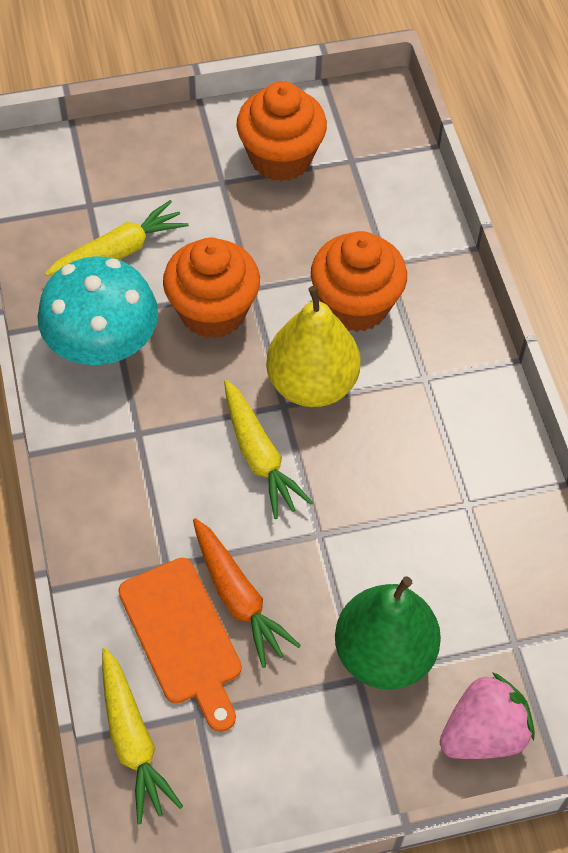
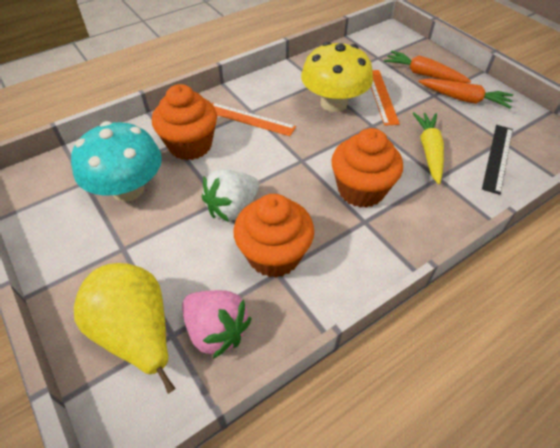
black ruler: 0 -> 1
green pear: 1 -> 0
orange carrot: 1 -> 2
orange cutting board: 1 -> 0
orange ruler: 0 -> 2
white strawberry: 0 -> 1
yellow carrot: 3 -> 1
yellow mushroom: 0 -> 1

